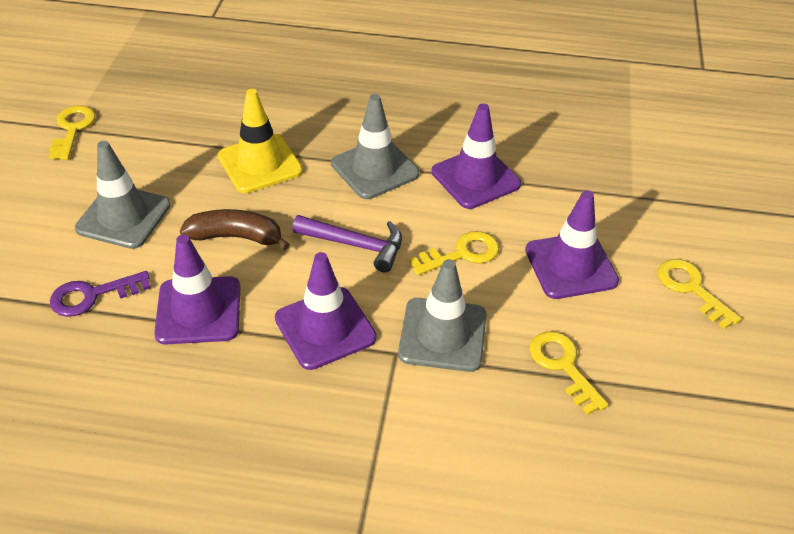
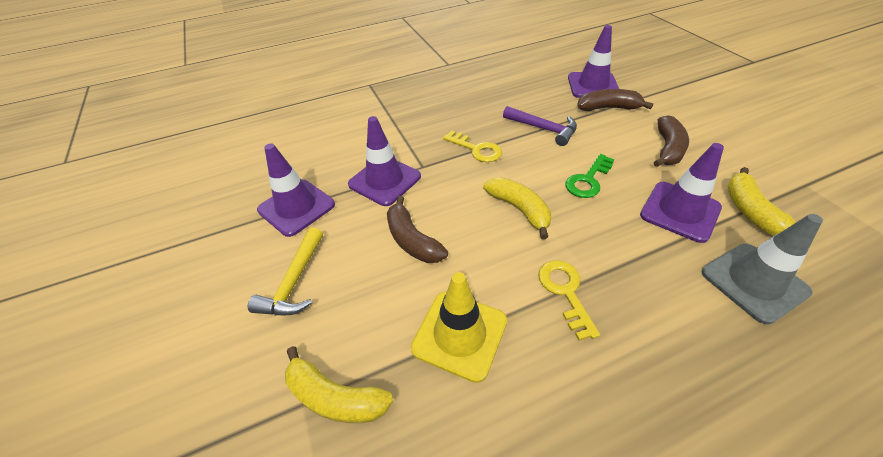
brown banana: 1 -> 3
green key: 0 -> 1
grey traffic cone: 3 -> 1
purple key: 1 -> 0
yellow banana: 0 -> 3
yellow hammer: 0 -> 1
yellow key: 4 -> 2

